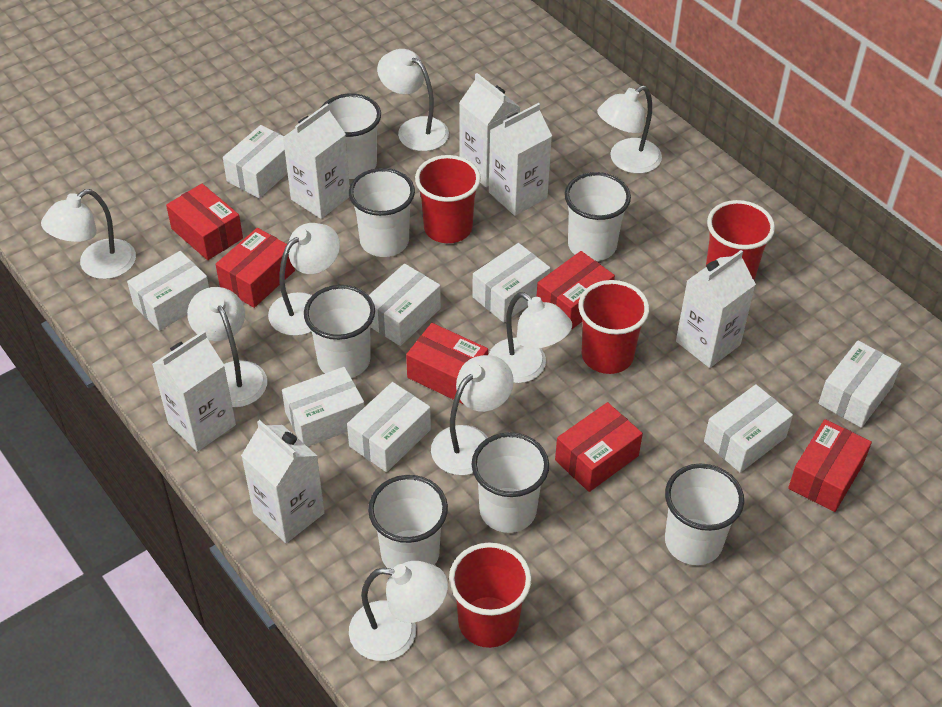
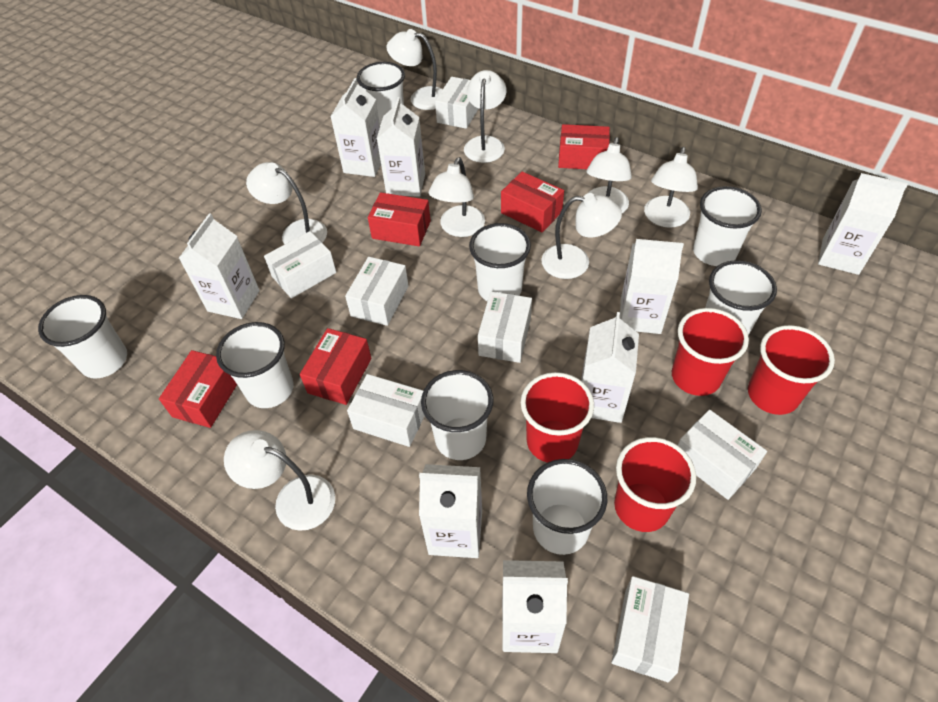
red box: 6 -> 5
white box: 8 -> 7
white carton: 6 -> 8
white cup: 7 -> 8

